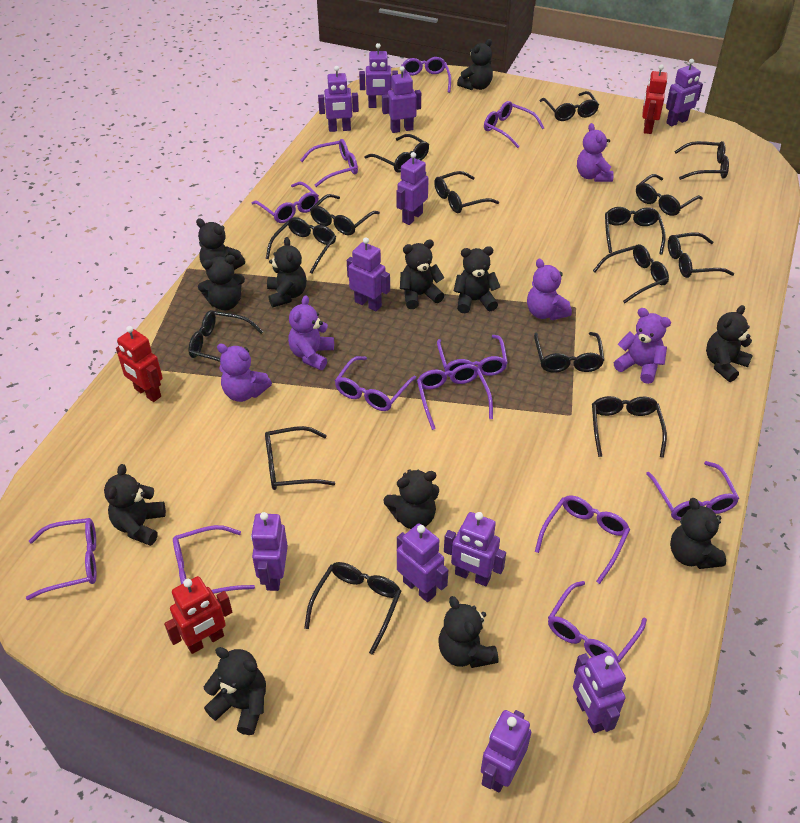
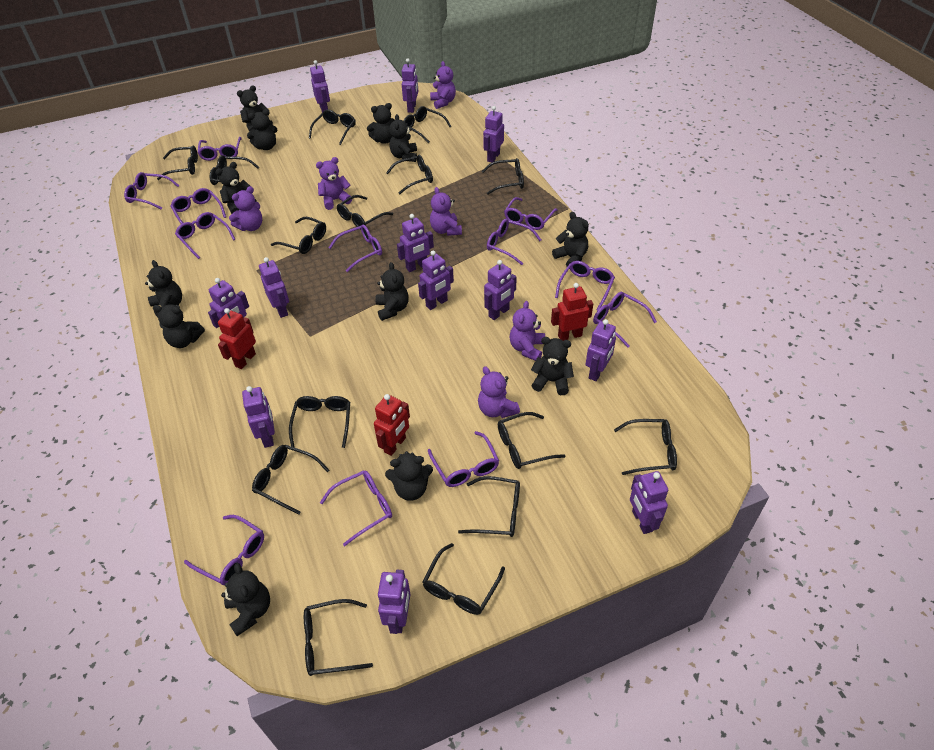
purple robot: 11 -> 12
purple teddy bear: 5 -> 6

